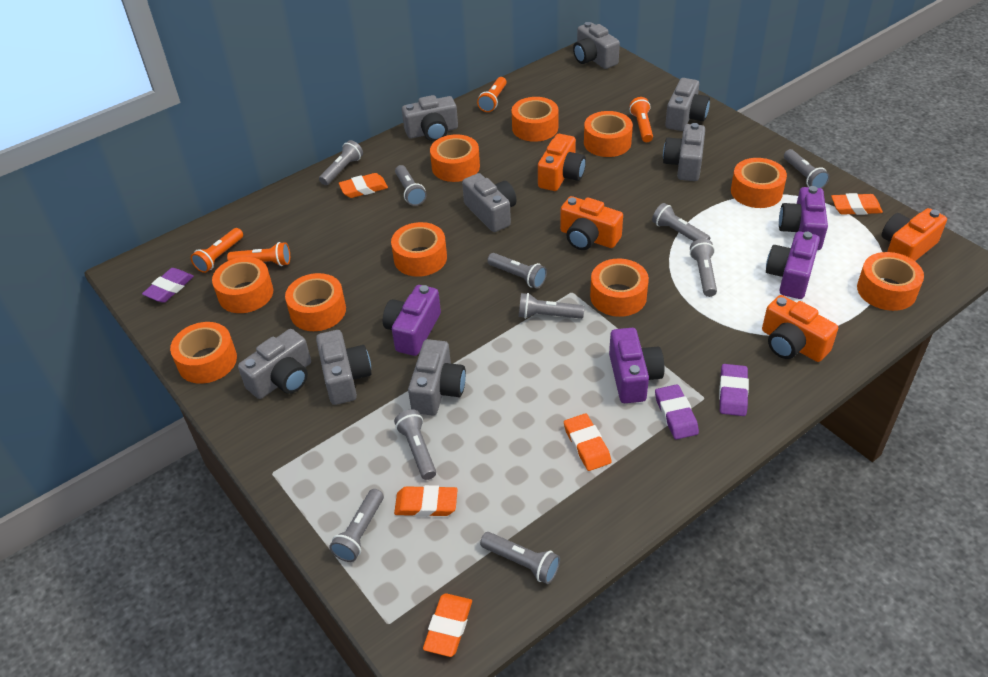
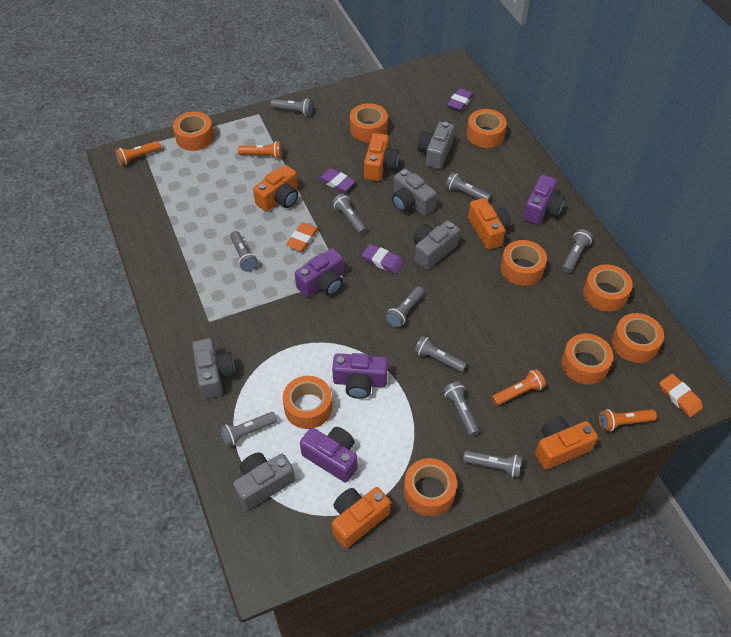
grey camera: 8 -> 5
orange camera: 4 -> 5
orange eraser: 5 -> 2
orange tape: 10 -> 9

